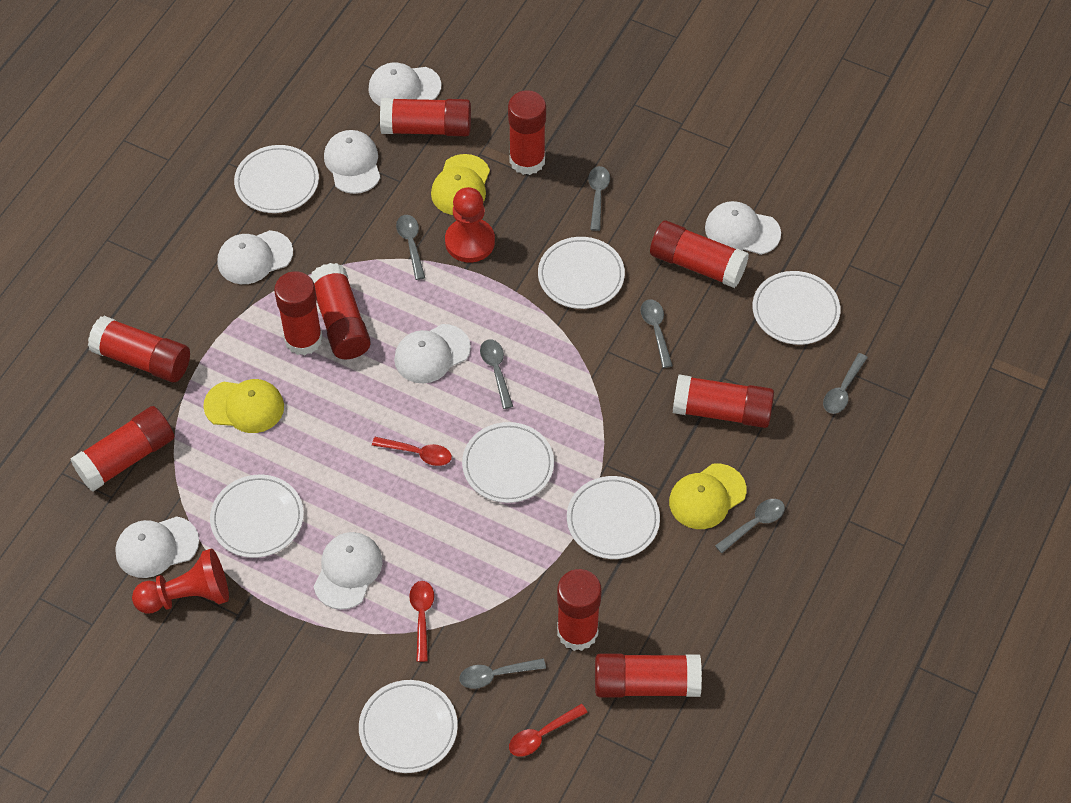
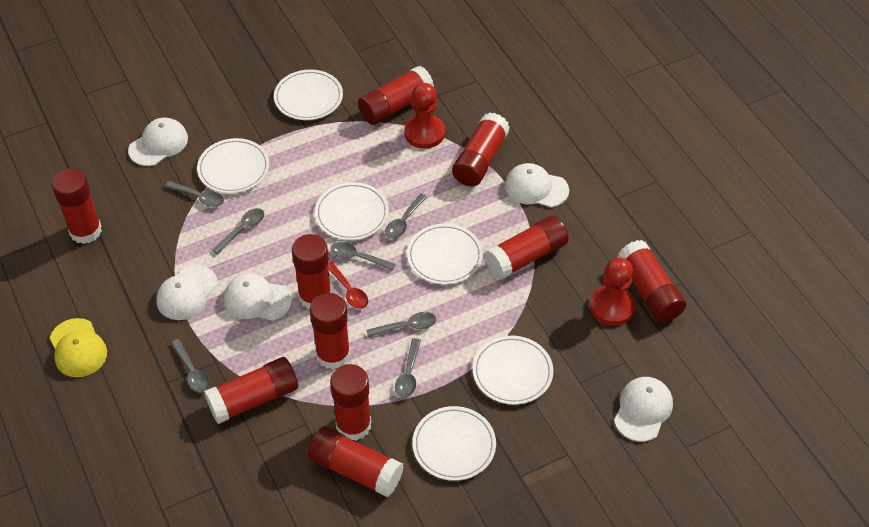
red spoon: 3 -> 1
white cap: 7 -> 5
white plate: 7 -> 6
yellow cap: 3 -> 1

